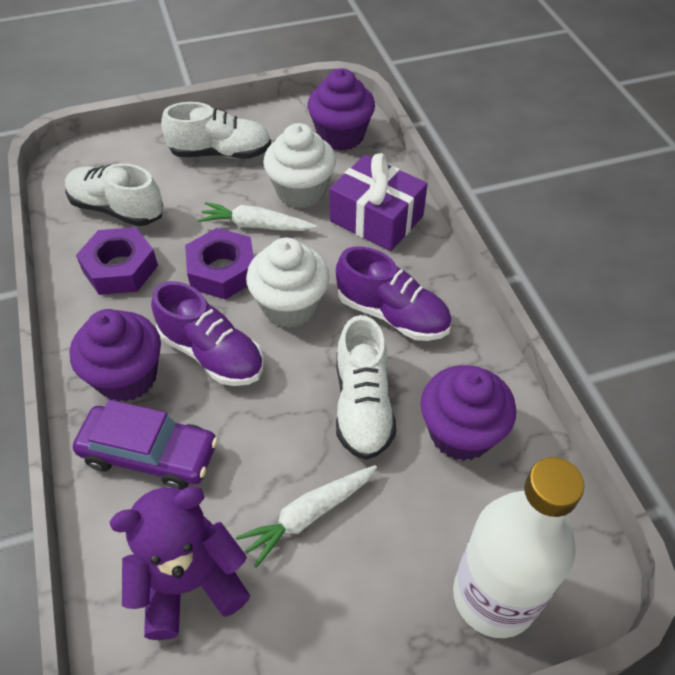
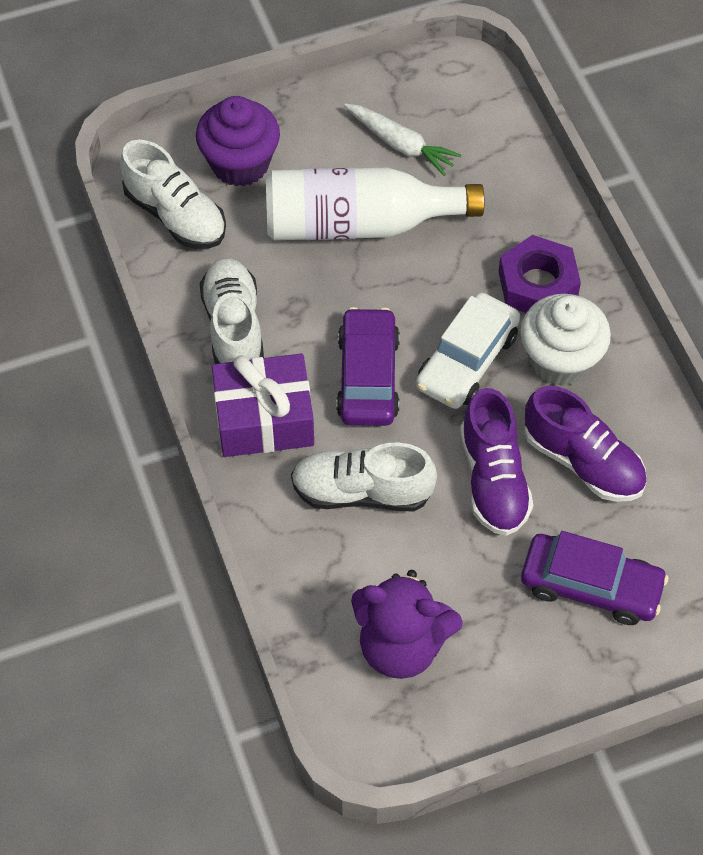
purple car: 1 -> 2
purple cupcake: 3 -> 1
purple nut: 2 -> 1
white car: 0 -> 1
white carrot: 2 -> 1
white cupcake: 2 -> 1

